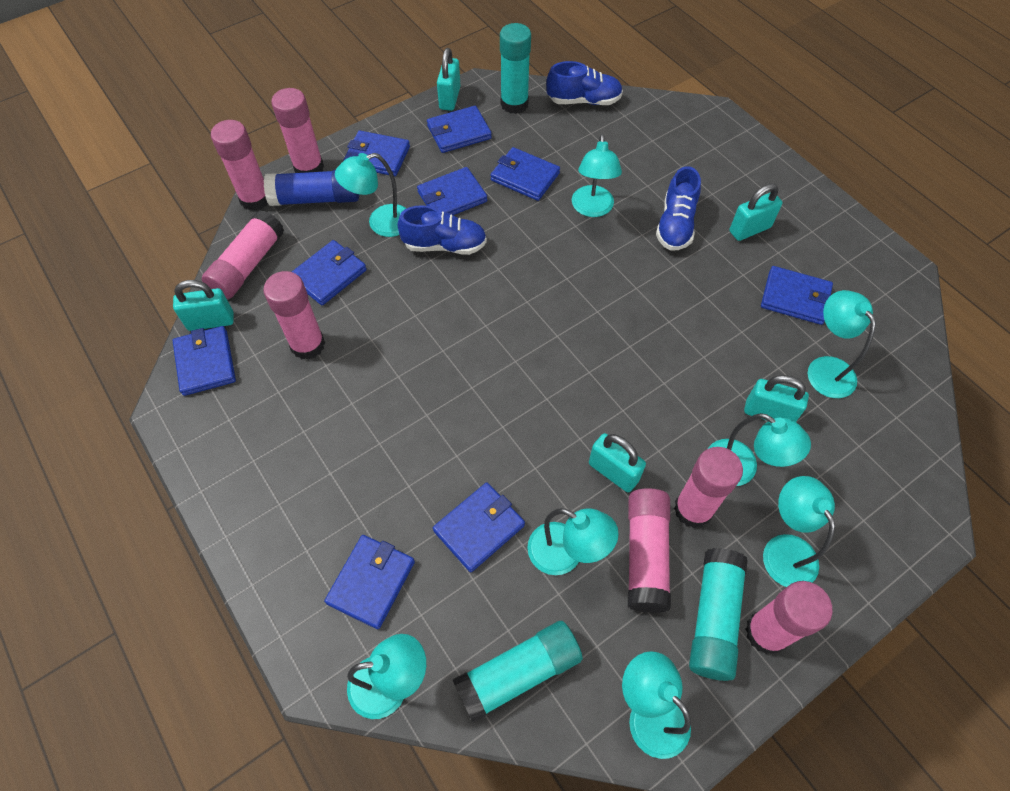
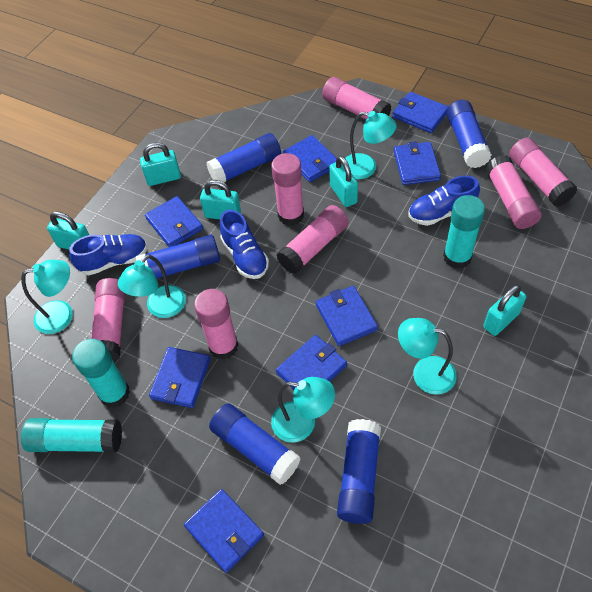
blue glue stick: 1 -> 5
blue wallet: 9 -> 8
turquoise lamp: 8 -> 5

